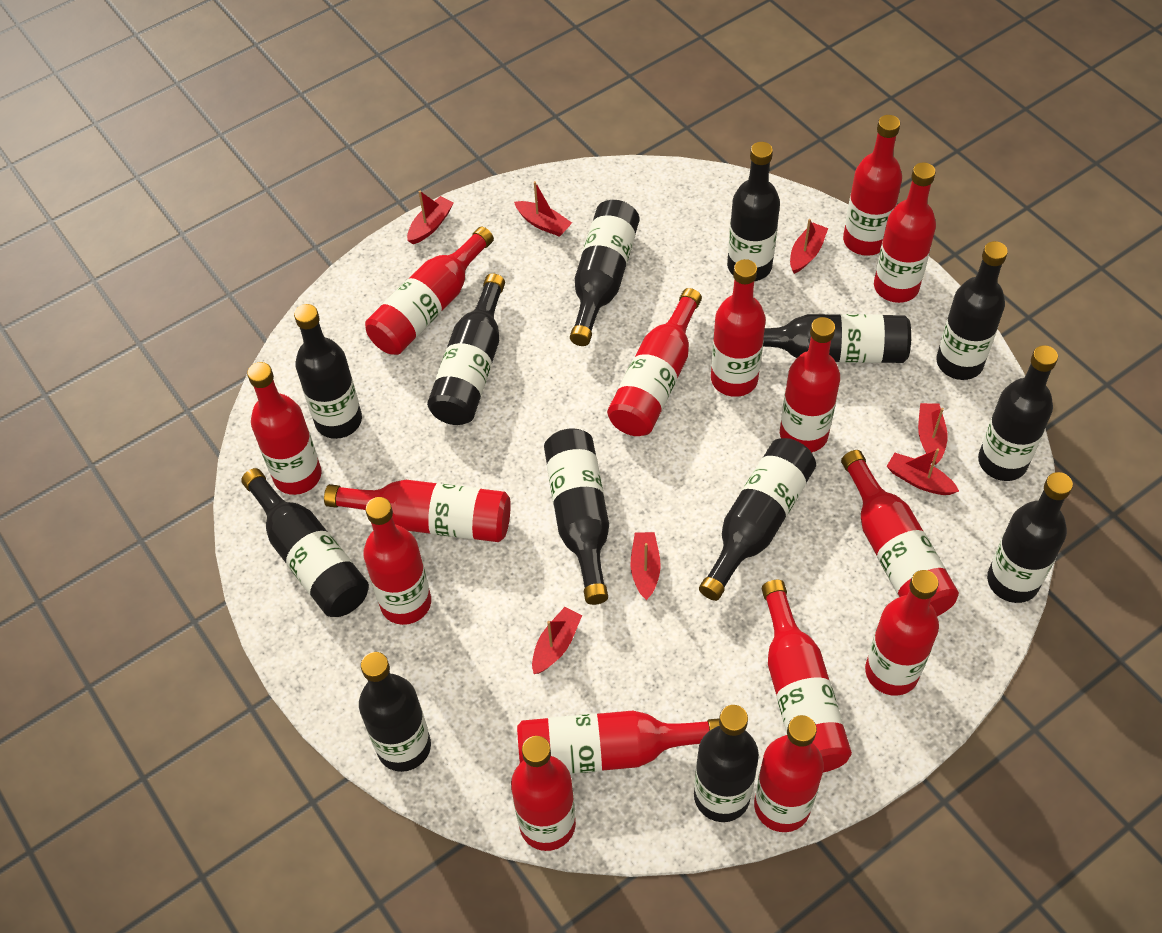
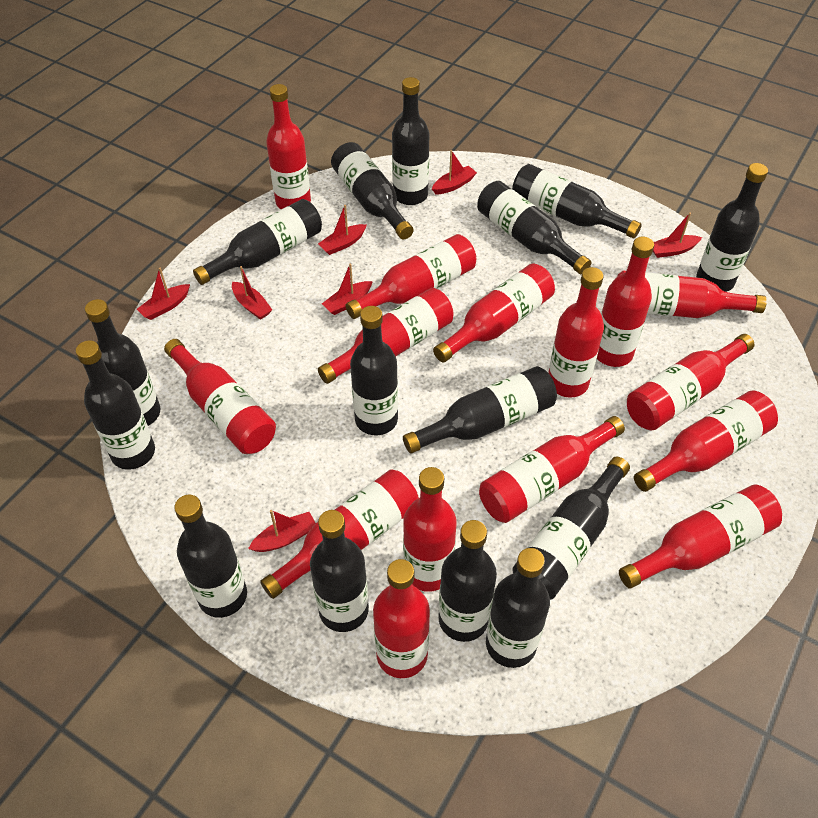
black bottle: 13 -> 15

